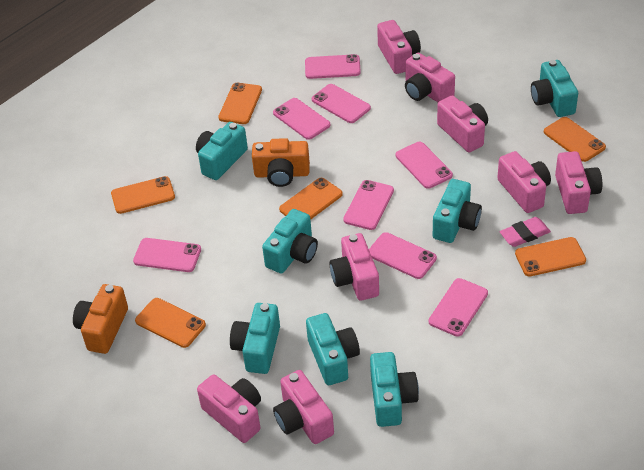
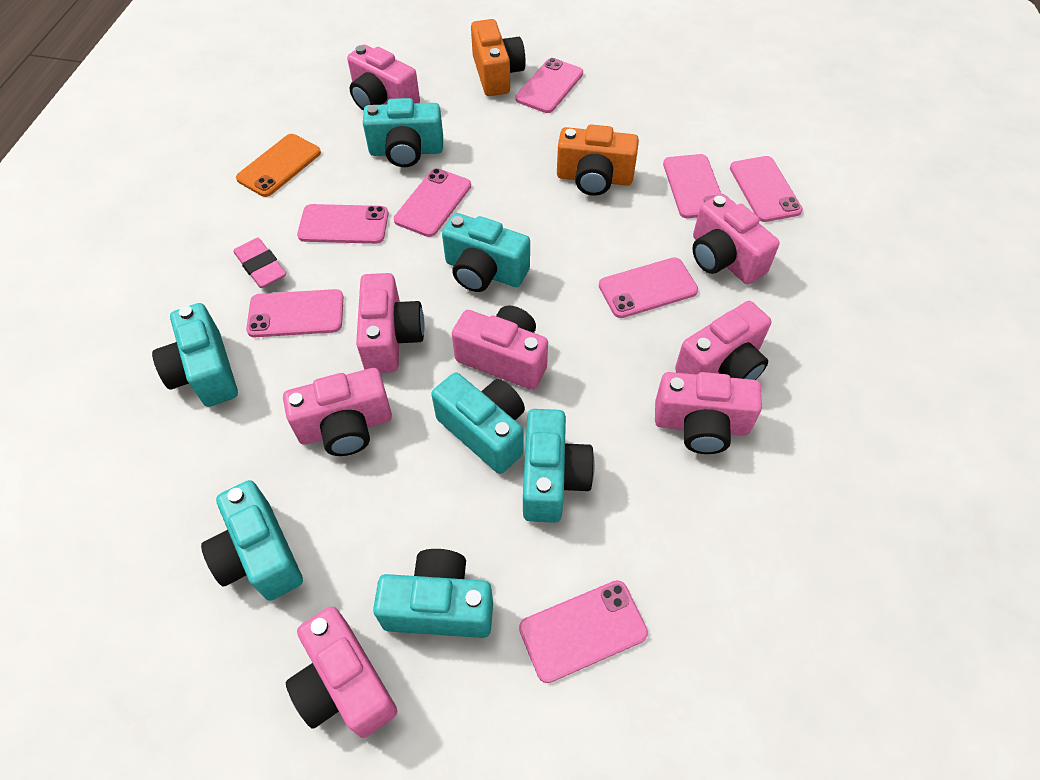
orange phone: 6 -> 1

